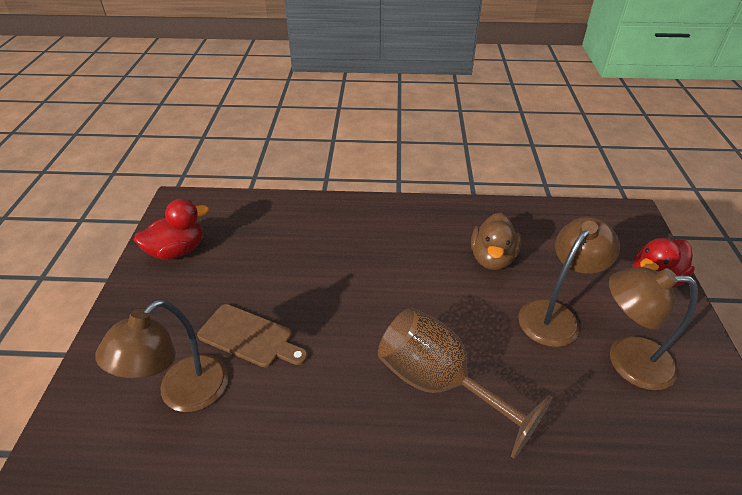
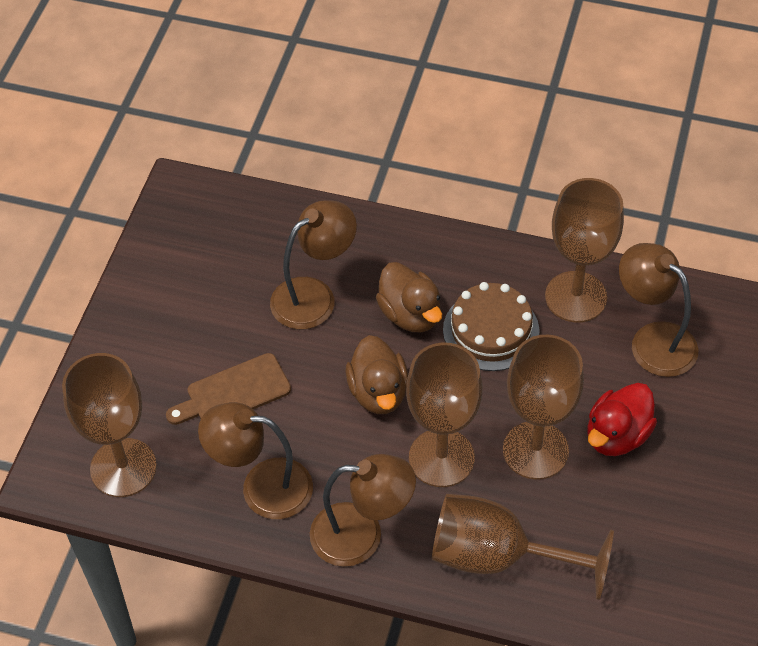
brown cake: 0 -> 1
brown duck: 1 -> 2
brown goblet: 1 -> 5
brown lamp: 3 -> 4
red duck: 2 -> 1

